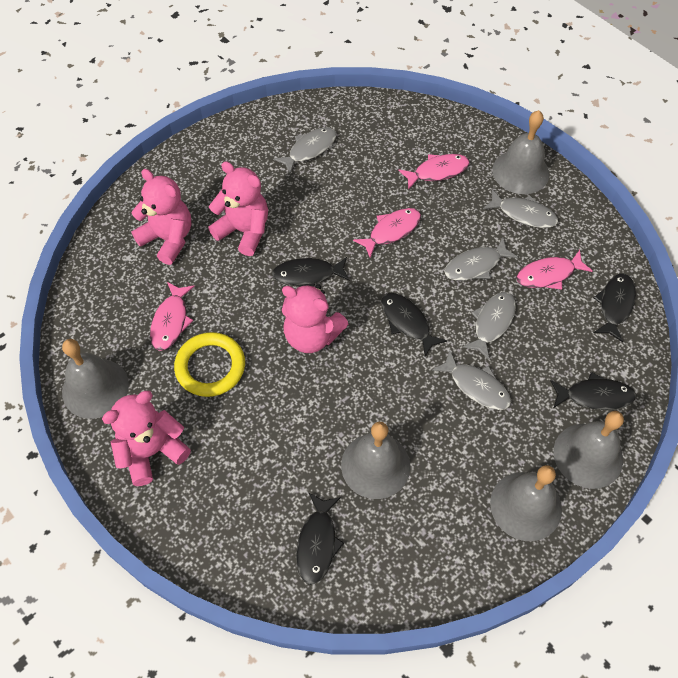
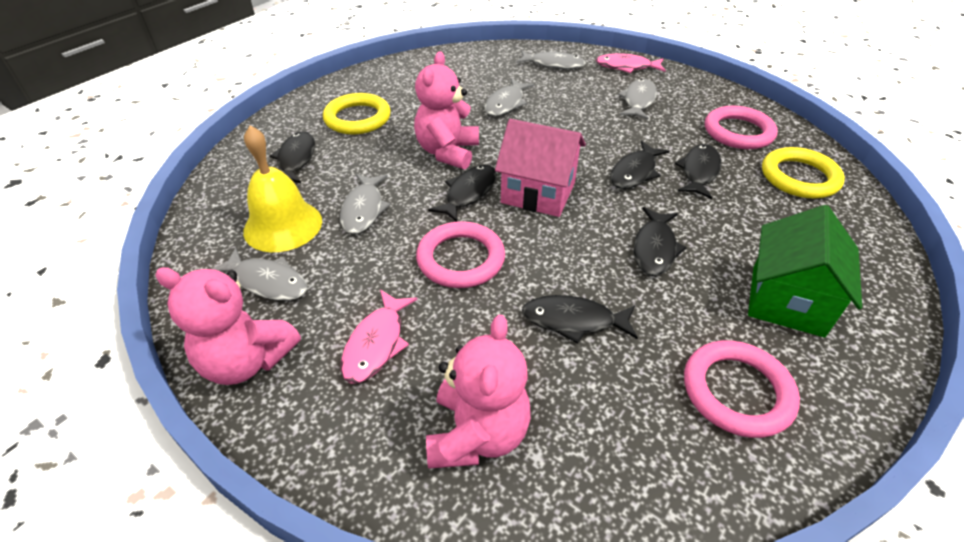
black fish: 5 -> 6
green house: 0 -> 1
grey bell: 5 -> 0
pink fish: 4 -> 2
pink house: 0 -> 1
pink ring: 0 -> 3
pink teddy bear: 4 -> 3
yellow bell: 0 -> 1
yellow ring: 1 -> 2

